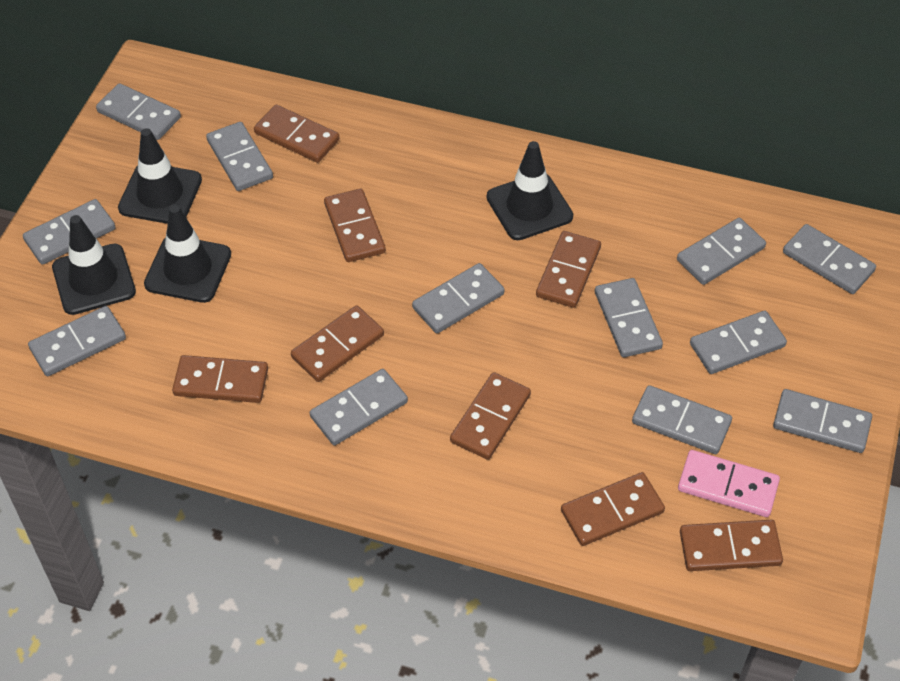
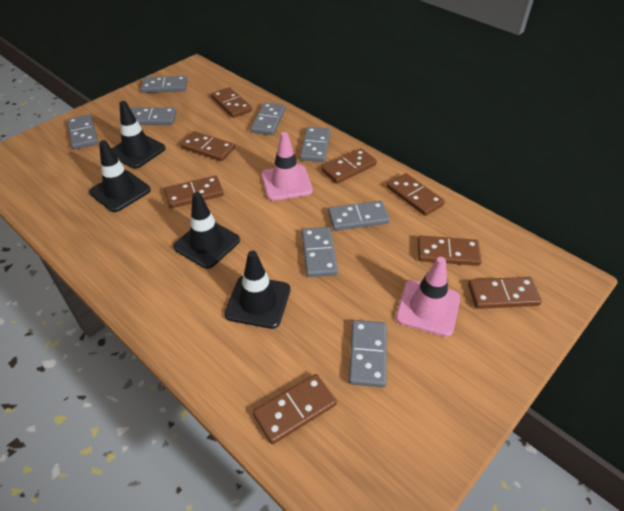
grey domino: 12 -> 8
pink domino: 1 -> 0
pink traffic cone: 0 -> 2

